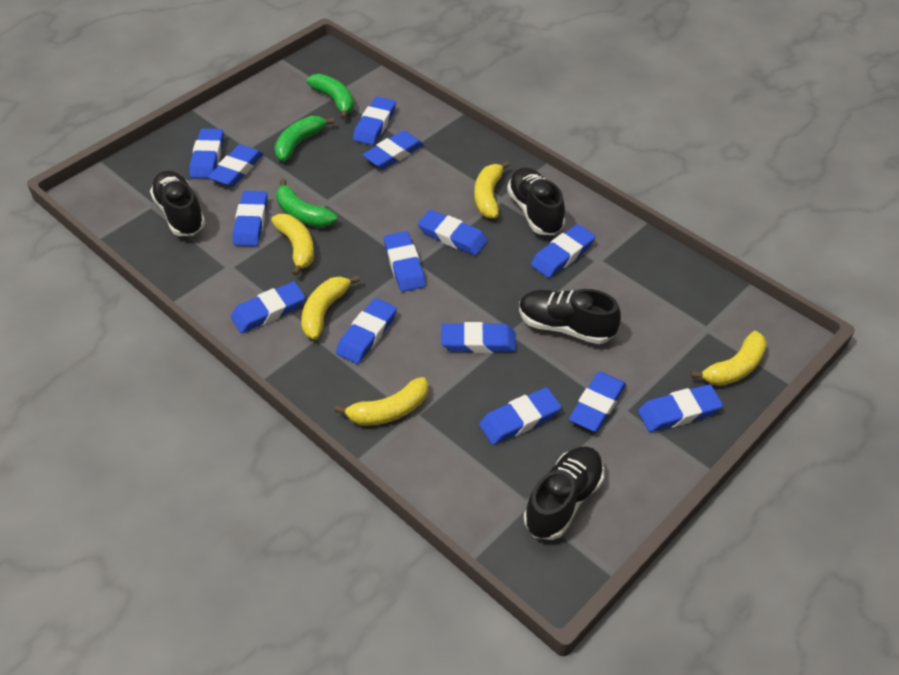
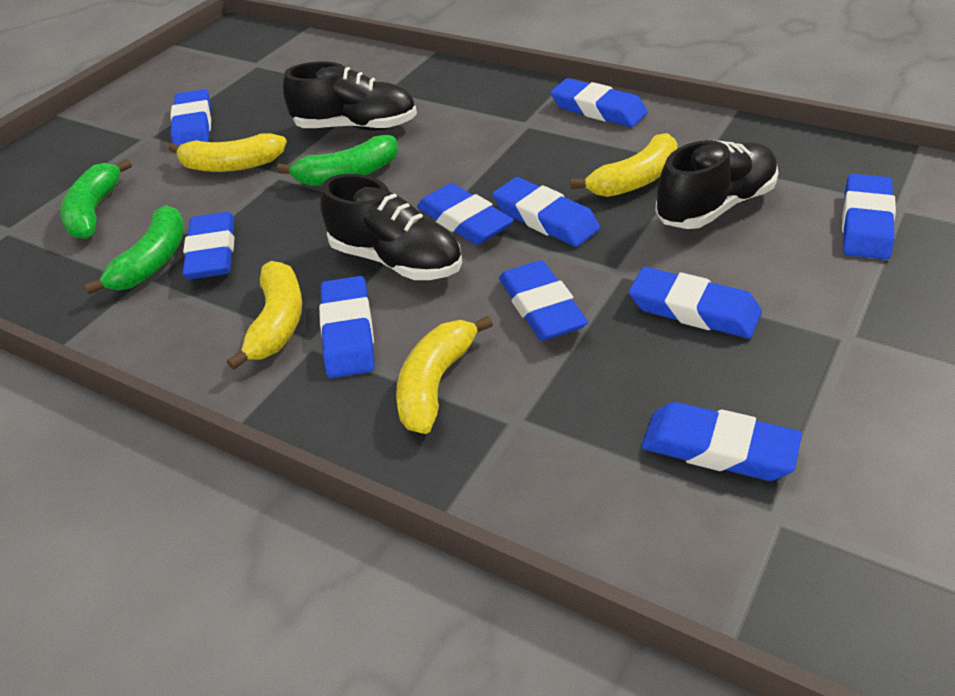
black shoe: 4 -> 3
blue eraser: 14 -> 10
yellow banana: 5 -> 4

